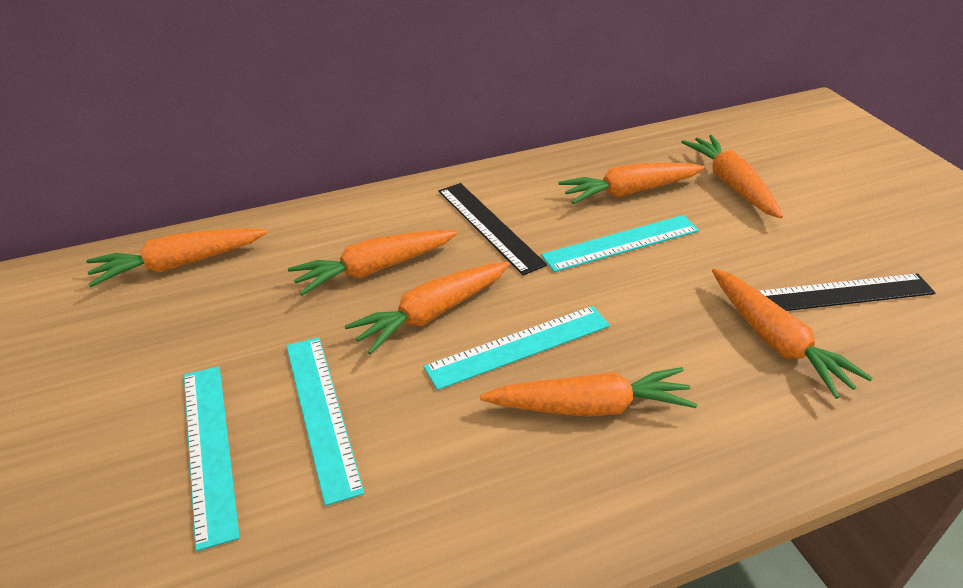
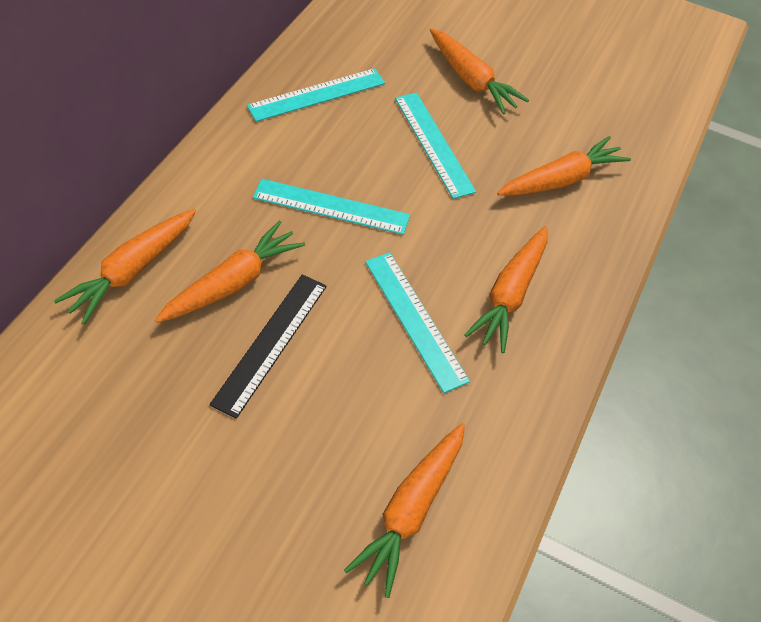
black ruler: 2 -> 1
orange carrot: 7 -> 6

